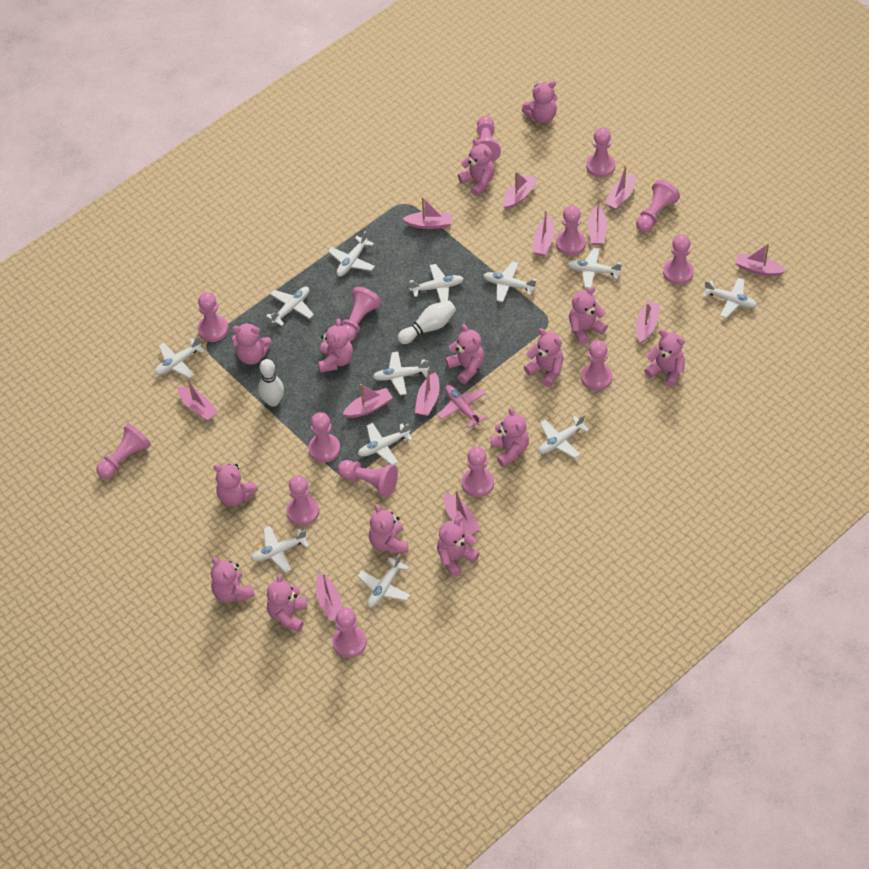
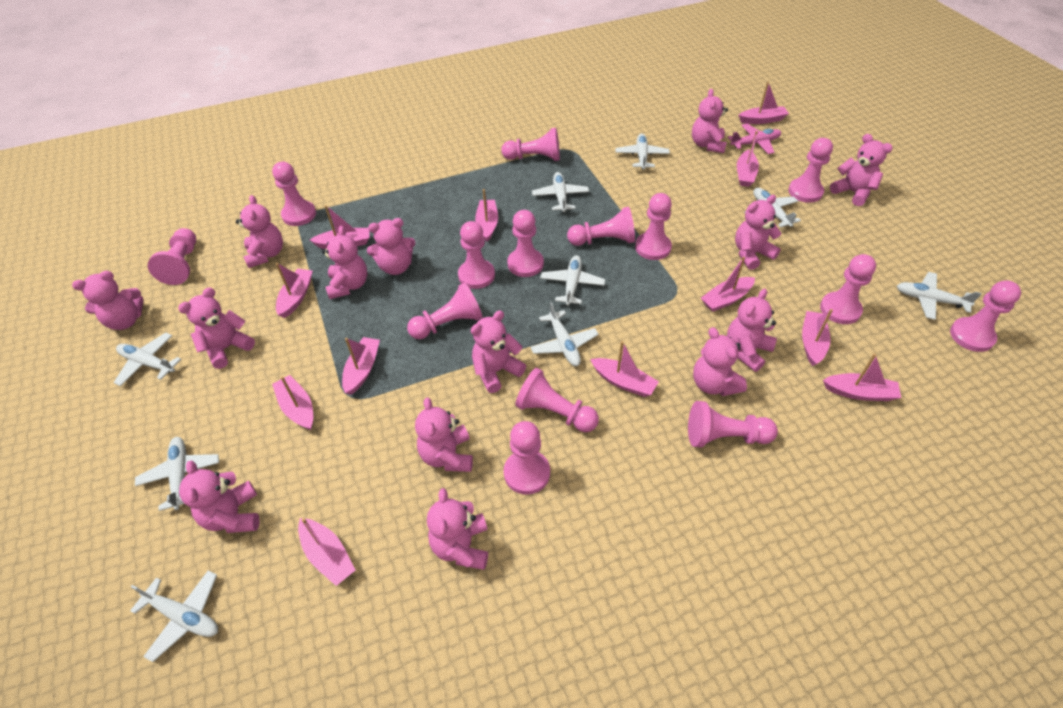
white bowling pin: 2 -> 0
white plane: 12 -> 9

